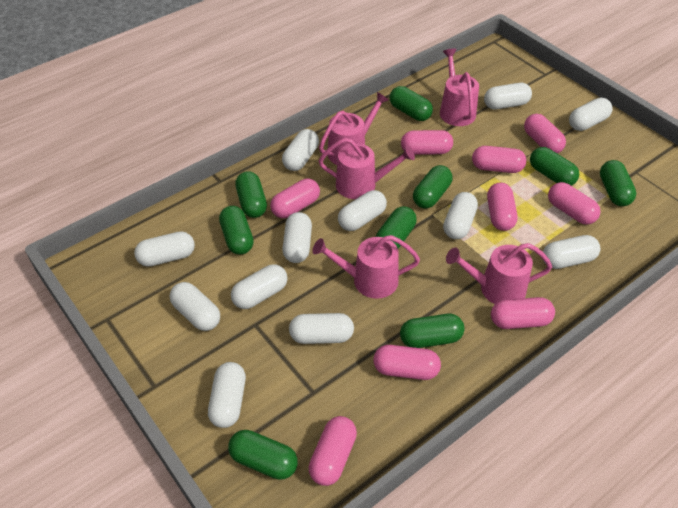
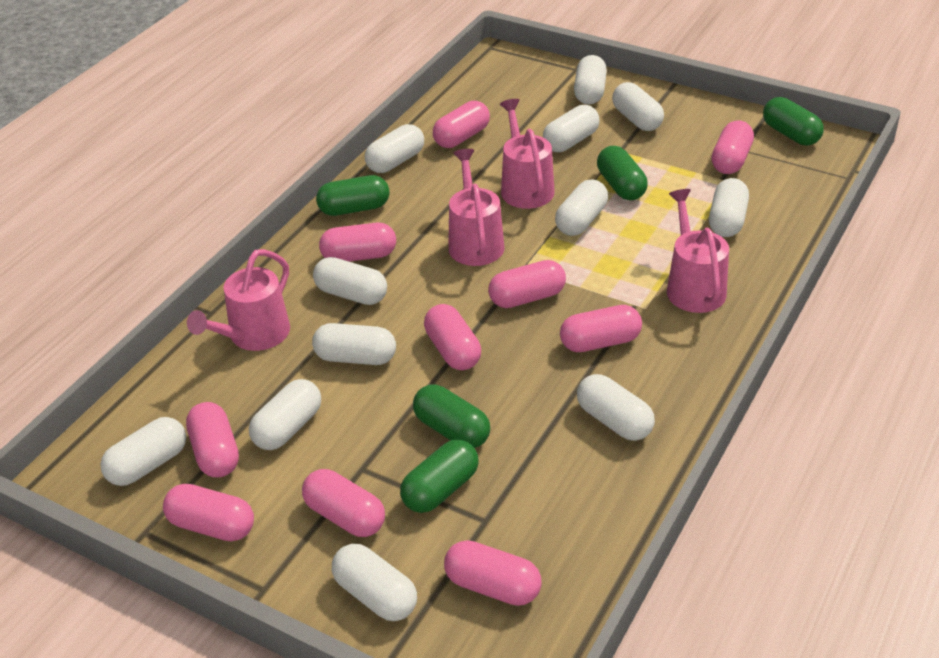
green capsule: 9 -> 5
pink capsule: 9 -> 10
pink watering can: 5 -> 4

